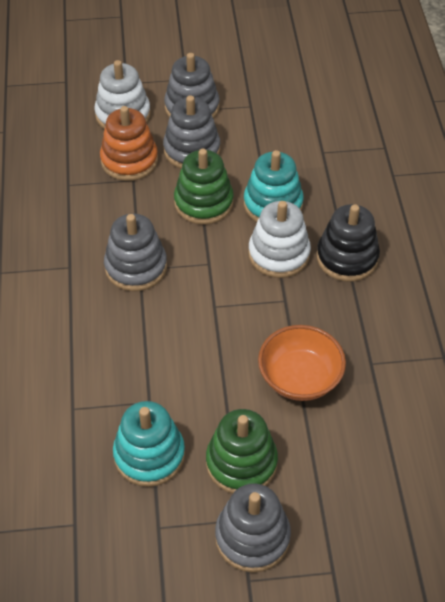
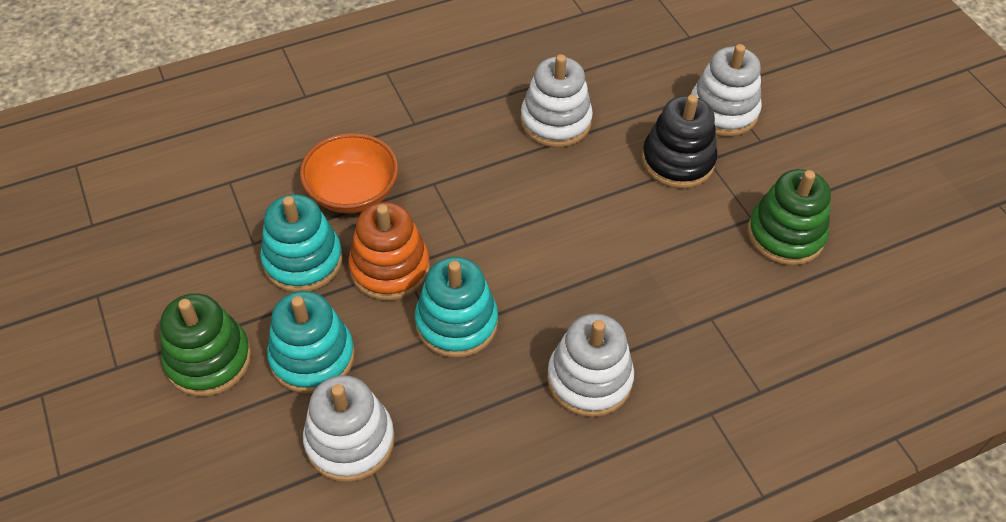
grey stacking toy: 4 -> 0
turquoise stacking toy: 2 -> 3
white stacking toy: 2 -> 4

